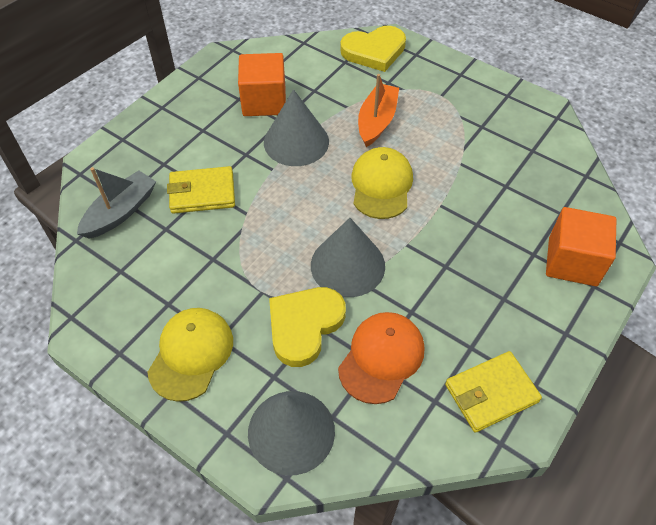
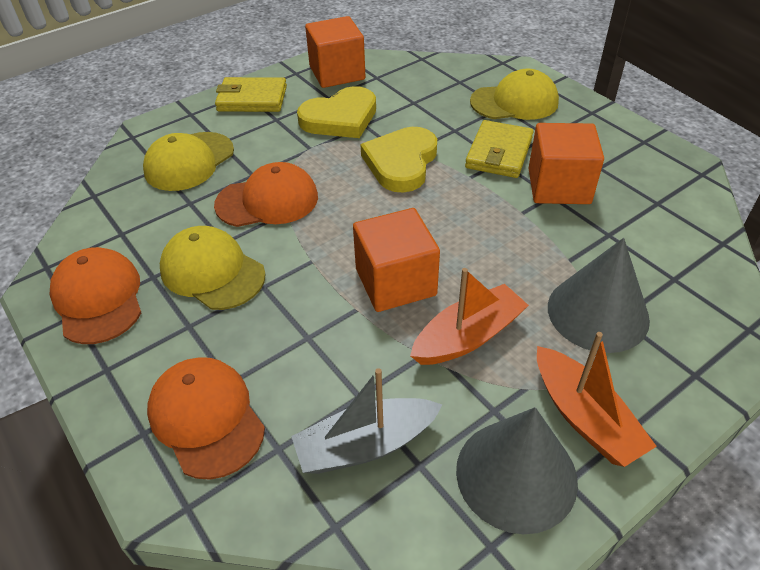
grey cone: 3 -> 2
orange boat: 1 -> 2
orange cap: 1 -> 3
orange cube: 2 -> 3
yellow cap: 2 -> 3

